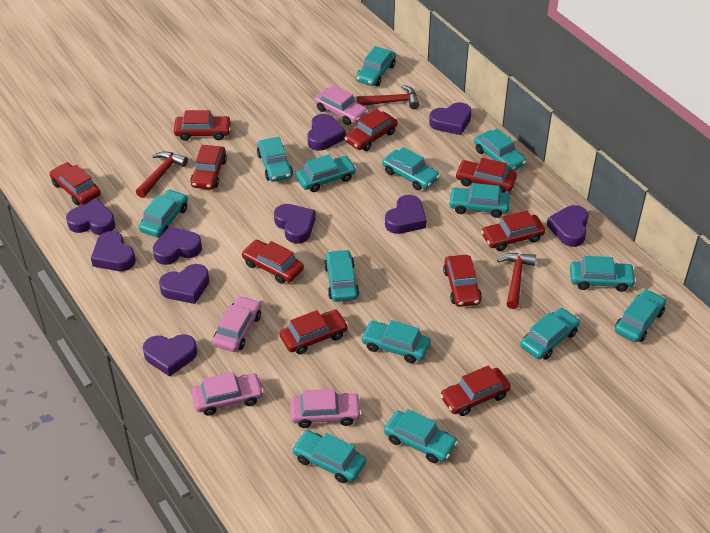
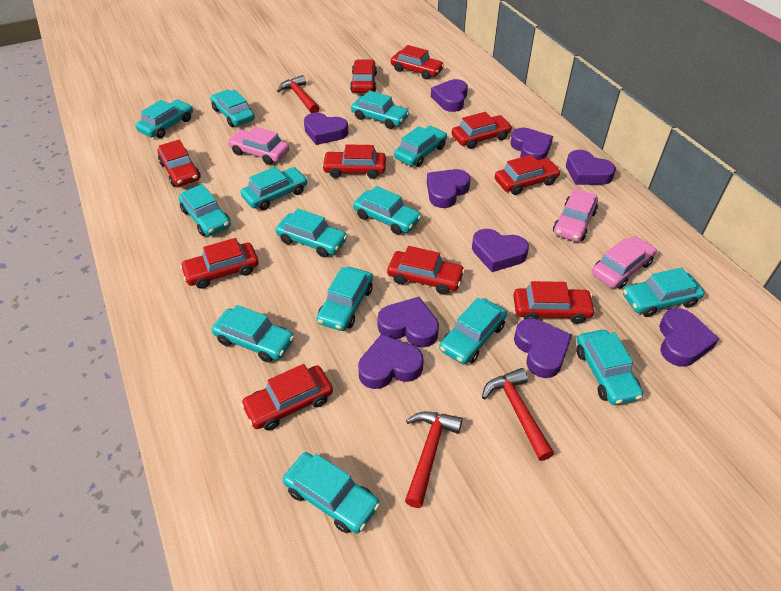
pink car: 4 -> 3

